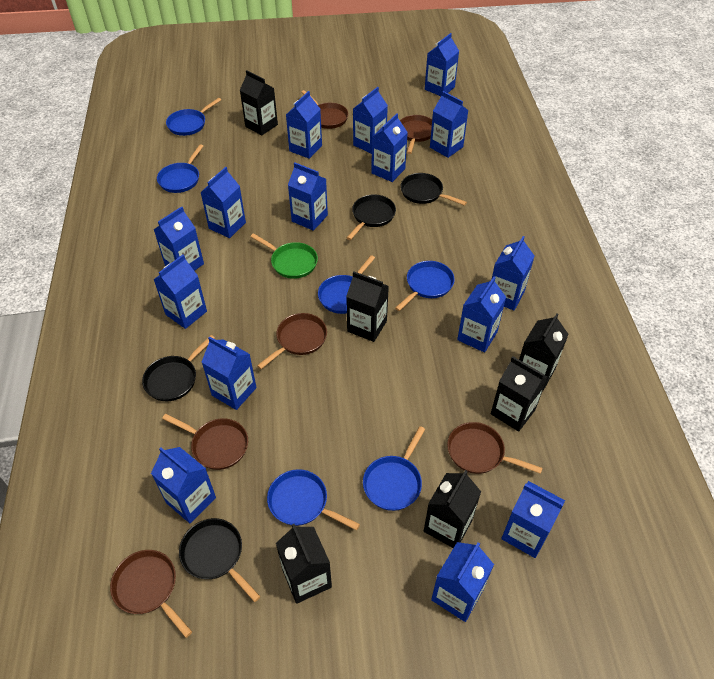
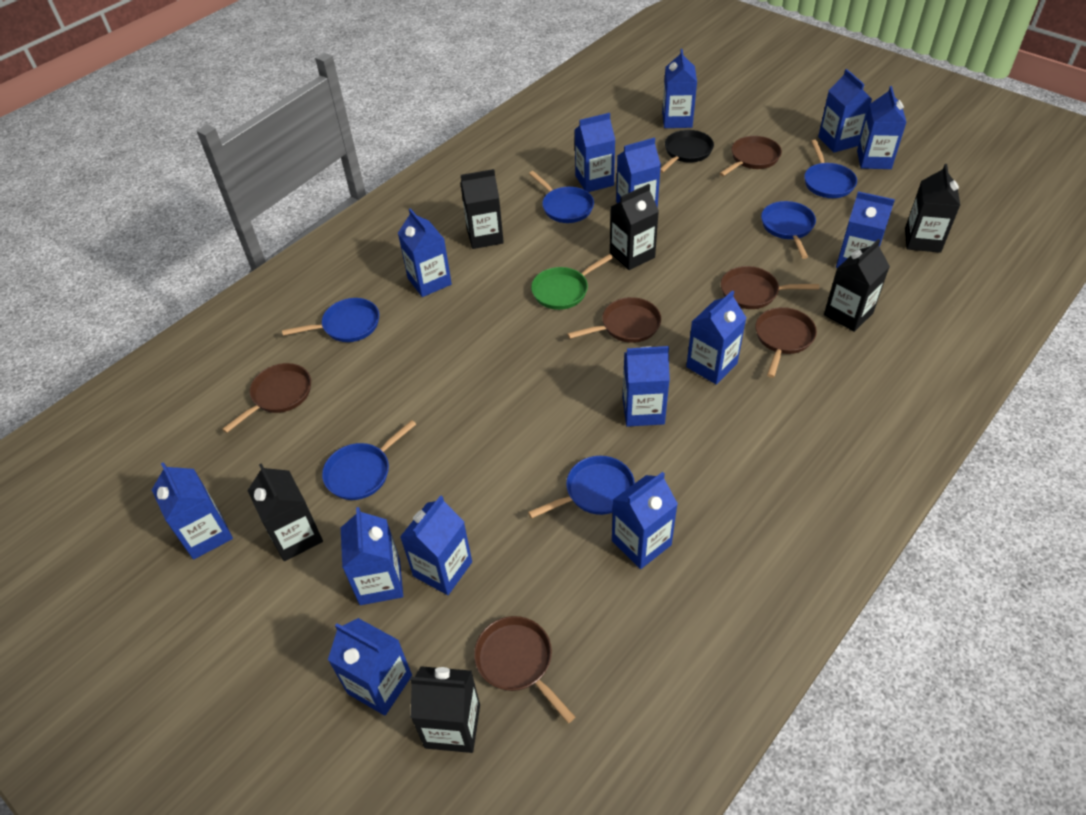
black pan: 4 -> 1
blue carton: 15 -> 14

